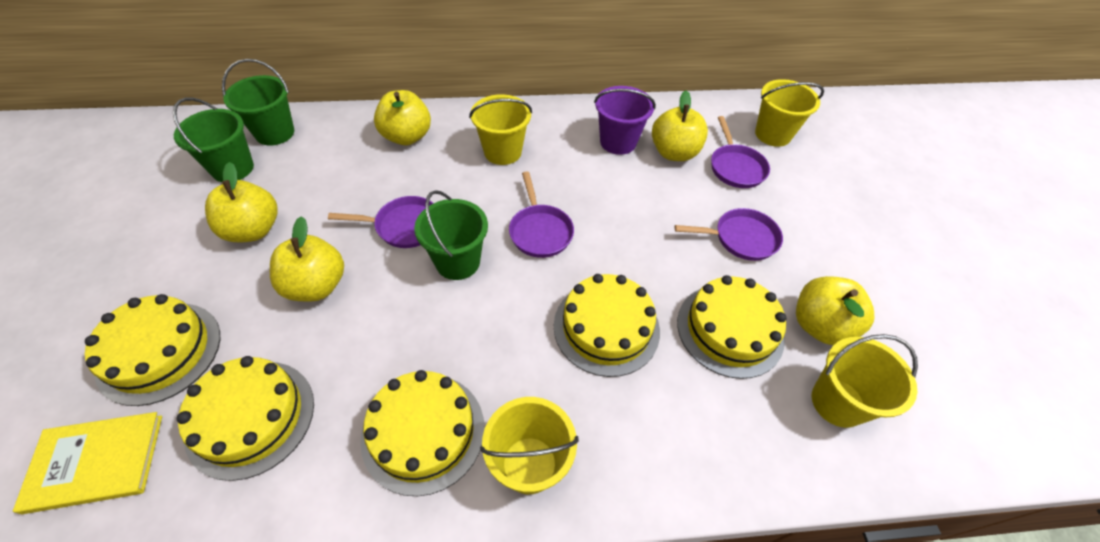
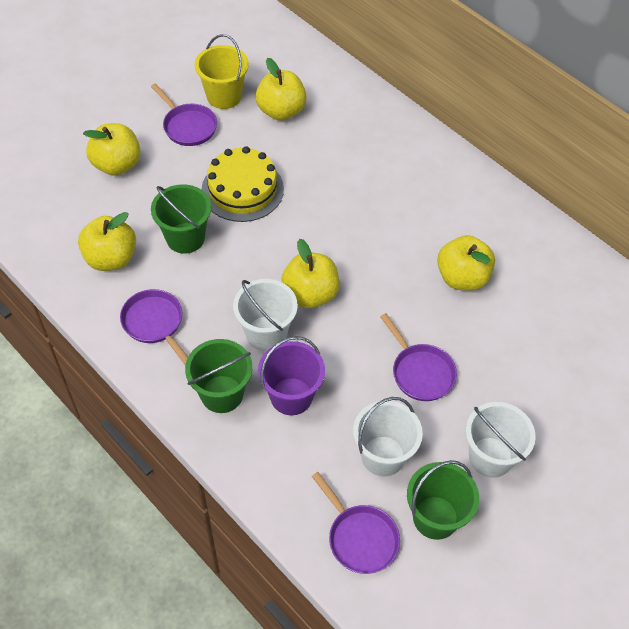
white bucket: 0 -> 3
yellow book: 1 -> 0
yellow bucket: 4 -> 1
yellow cake: 5 -> 1

